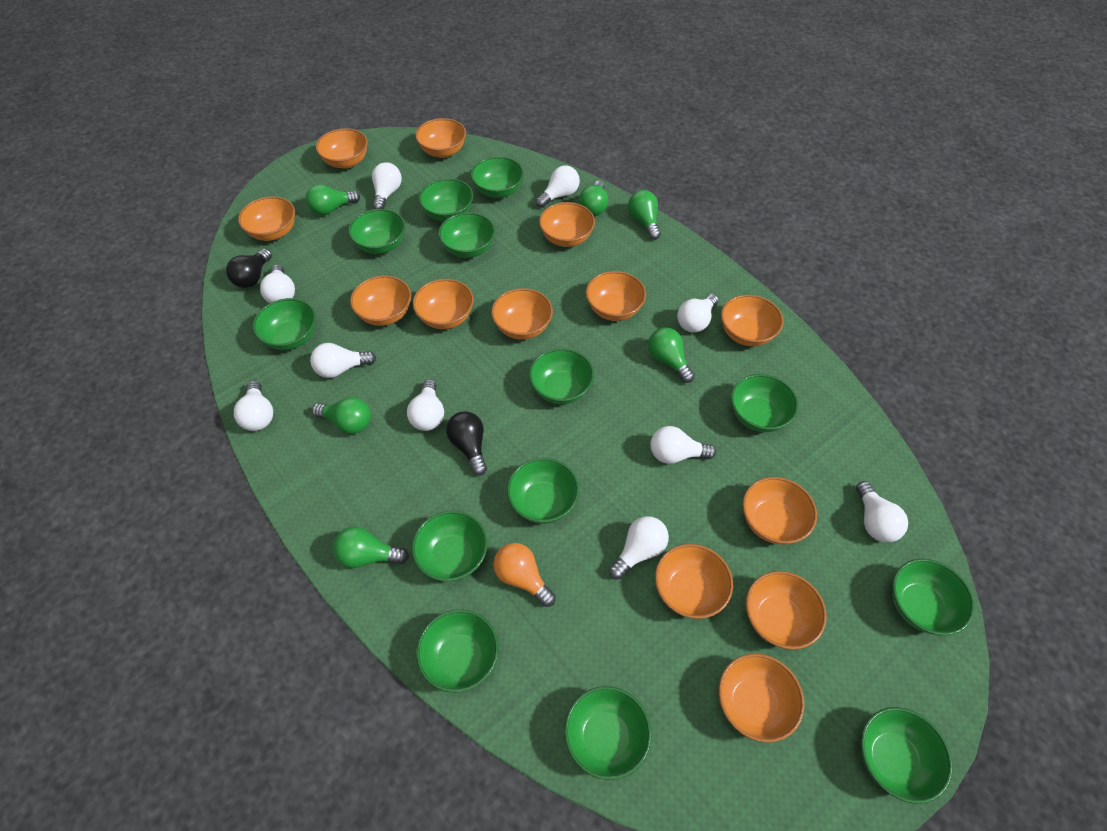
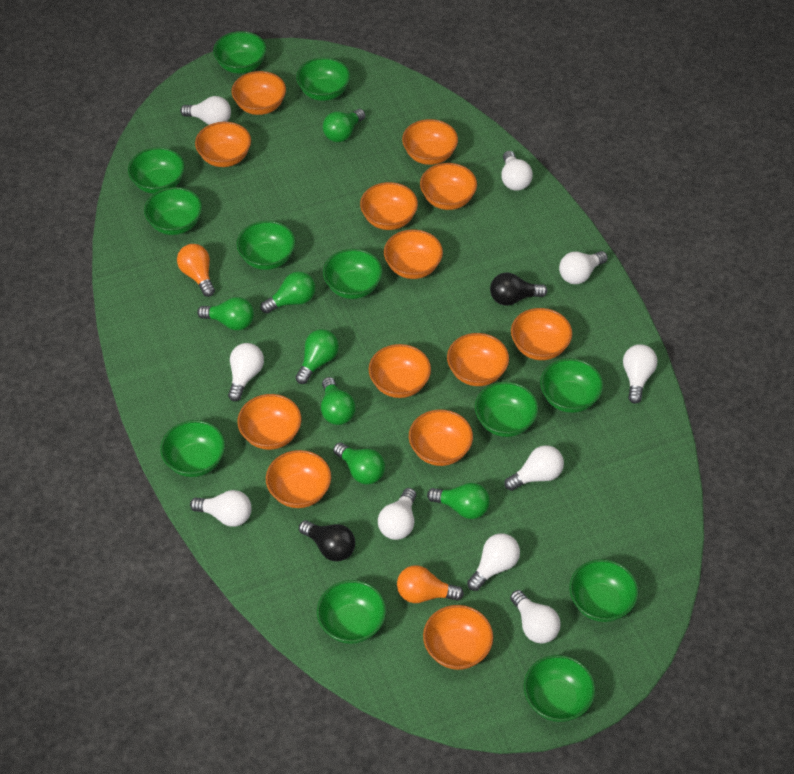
green bowl: 13 -> 12
green light bulb: 6 -> 7
orange light bulb: 1 -> 2

